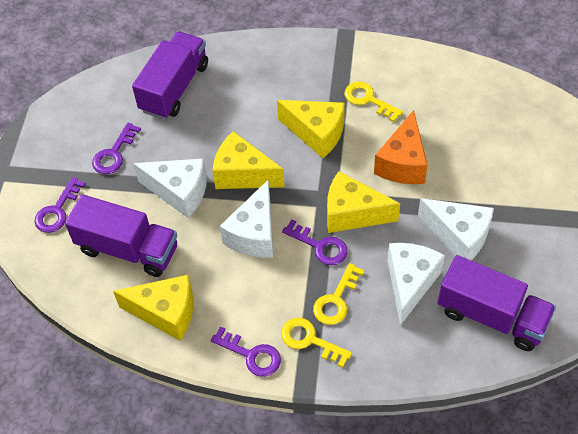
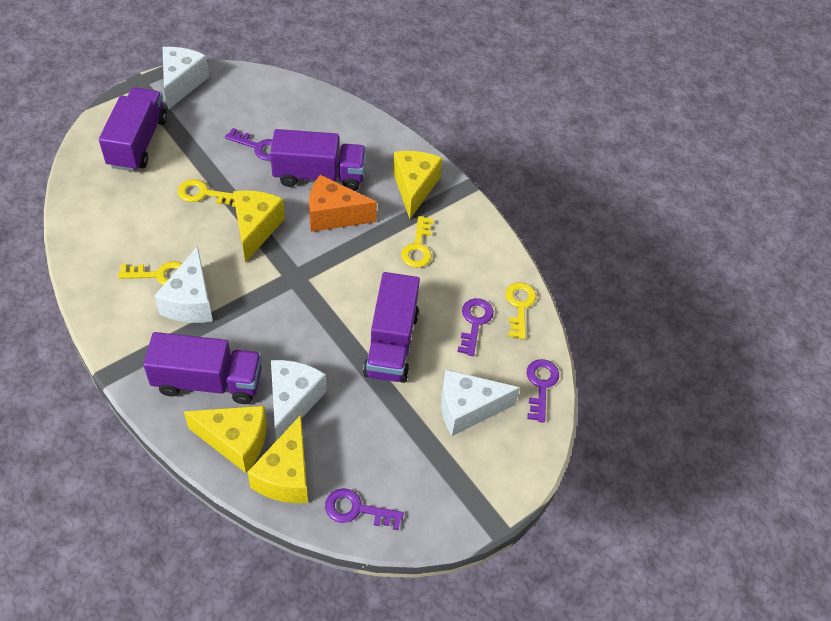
purple truck: 3 -> 4
yellow key: 3 -> 4

